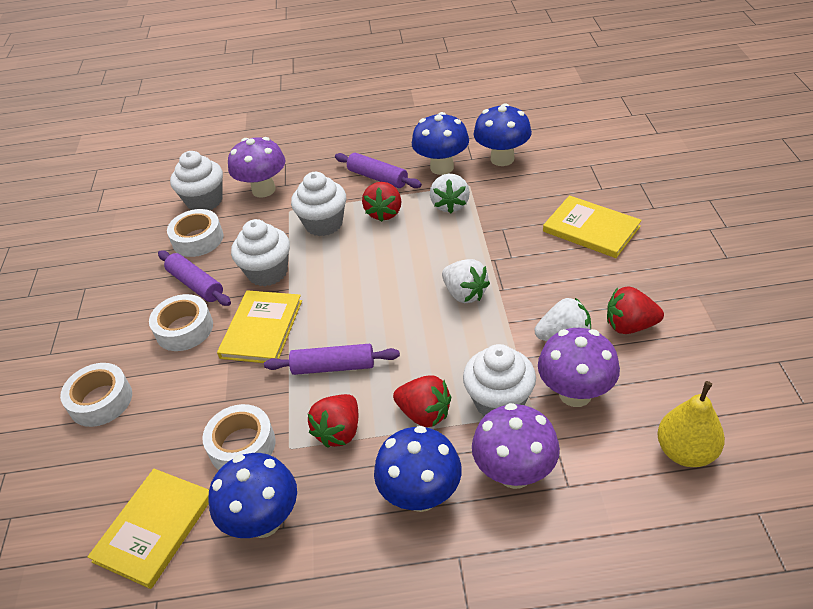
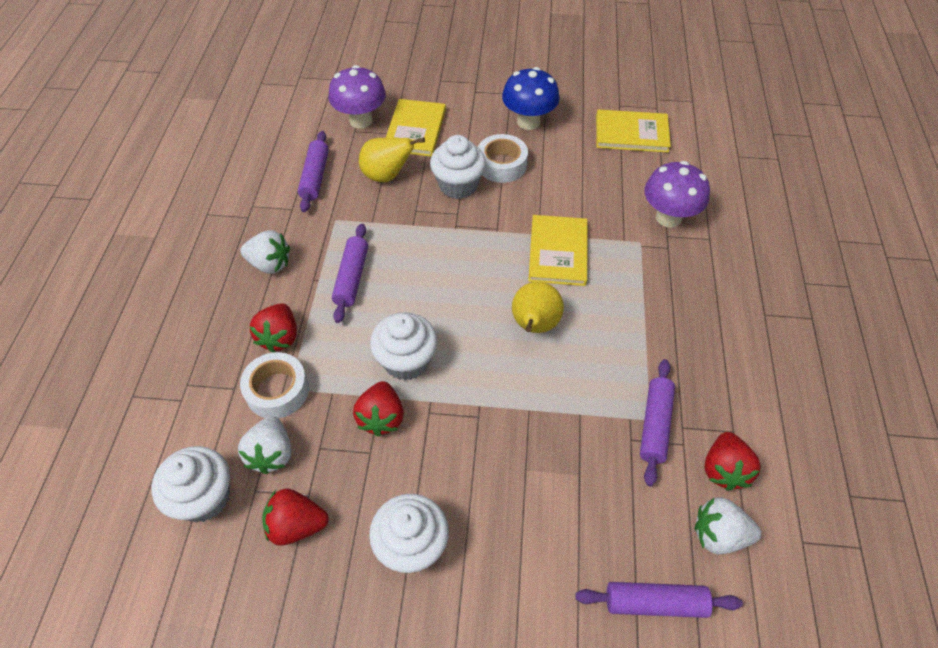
blue mushroom: 4 -> 1
purple mushroom: 3 -> 2
purple rolling pin: 3 -> 4
white tape: 4 -> 2
yellow pear: 1 -> 2

